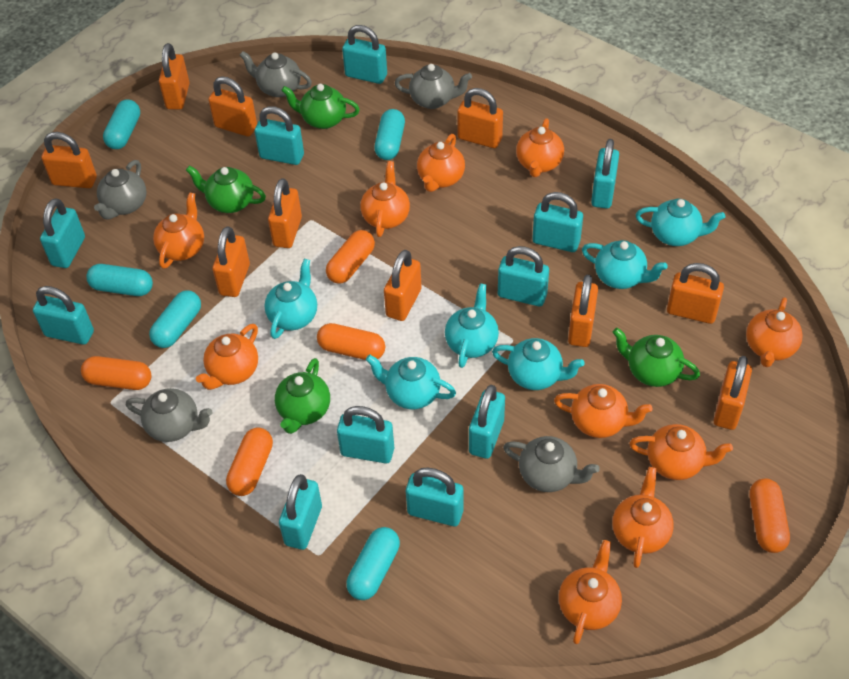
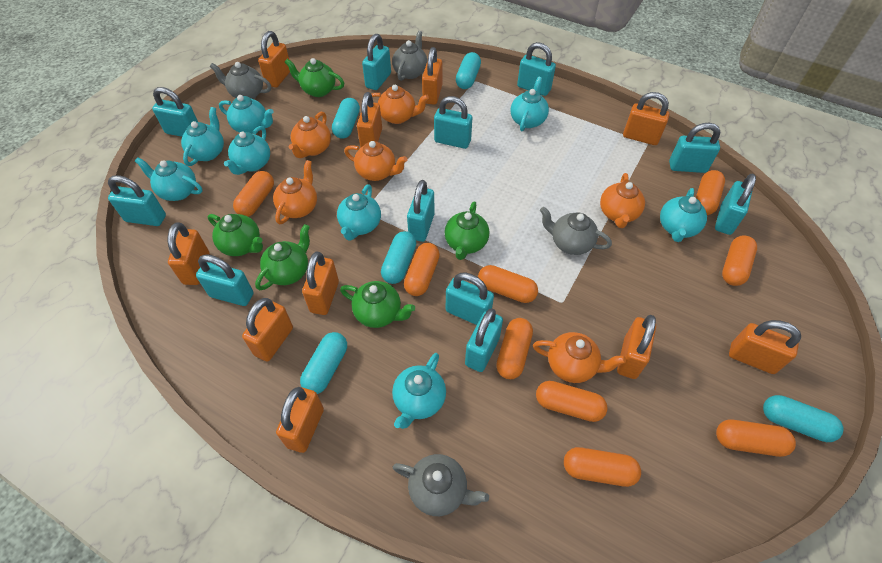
green teapot: 4 -> 5
grey teapot: 5 -> 4
orange capsule: 5 -> 9
orange teapot: 10 -> 6
turquoise teapot: 6 -> 8

